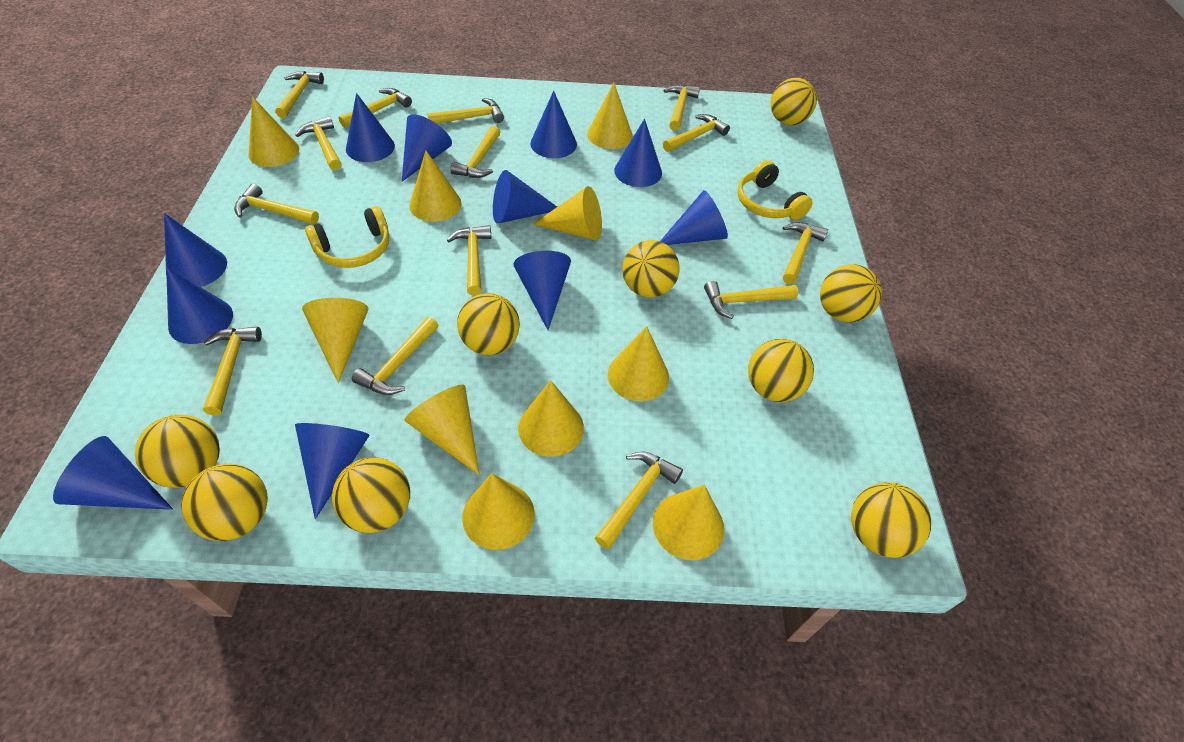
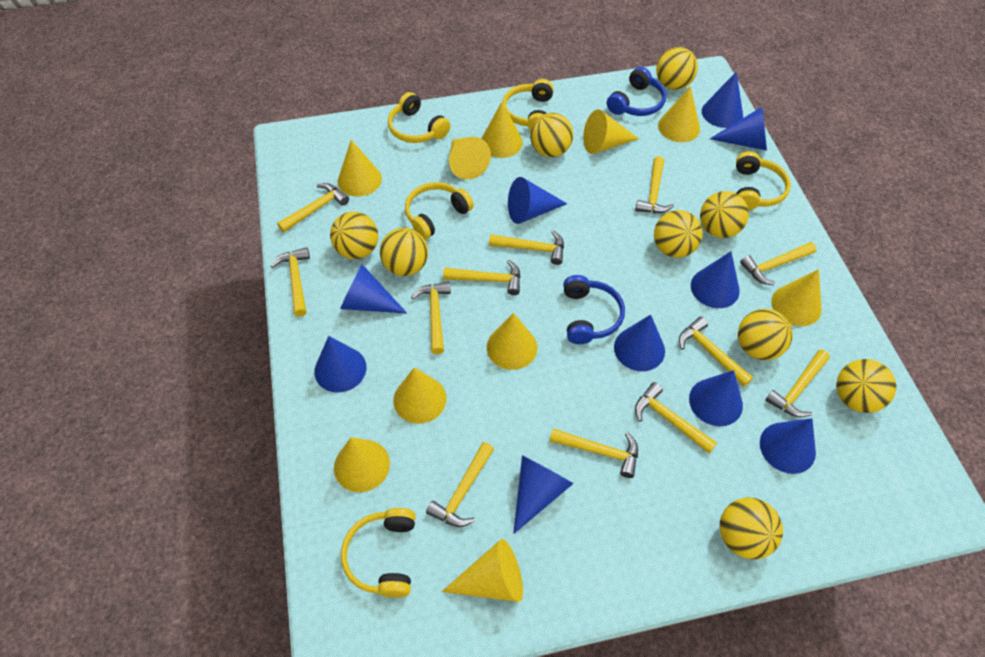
blue cone: 11 -> 10
blue headphones: 0 -> 2
yellow hammer: 14 -> 12
yellow headphones: 2 -> 5

